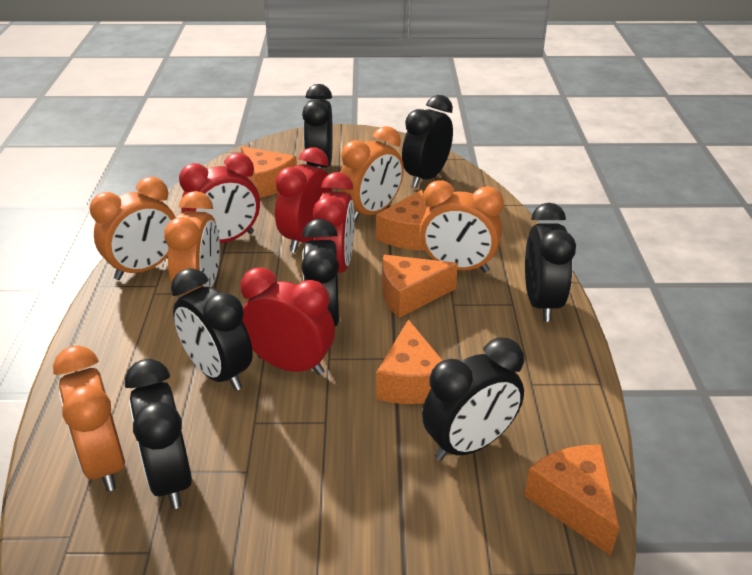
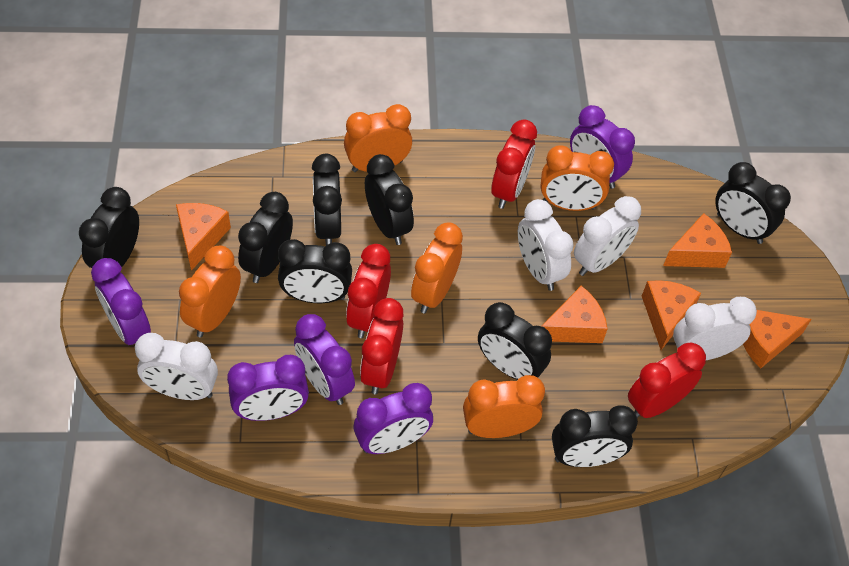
black clock: 7 -> 8
purple clock: 0 -> 5
white clock: 0 -> 4

